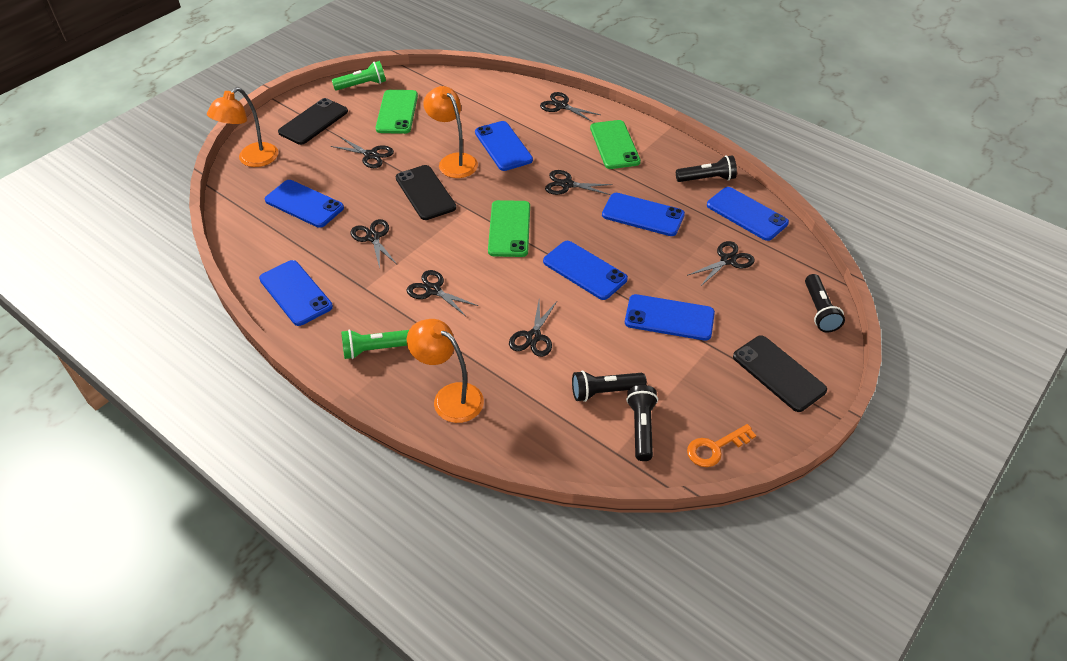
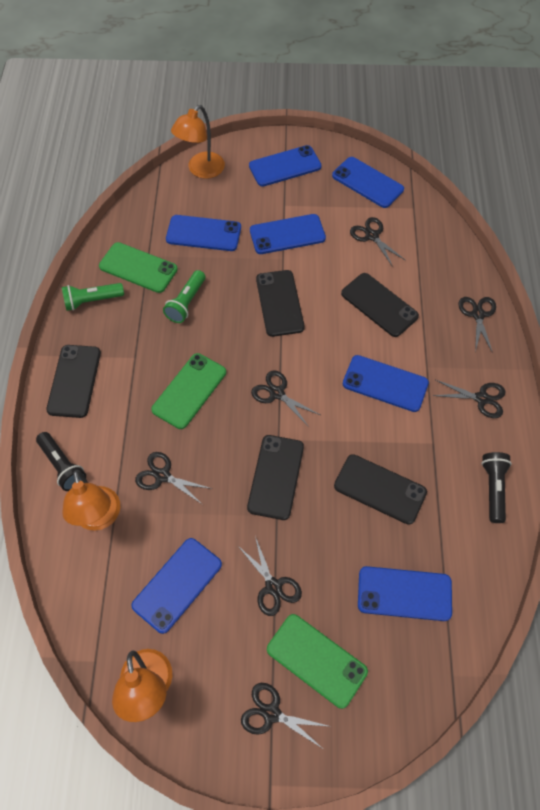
black flashlight: 4 -> 2
black phone: 3 -> 5
orange key: 1 -> 0

